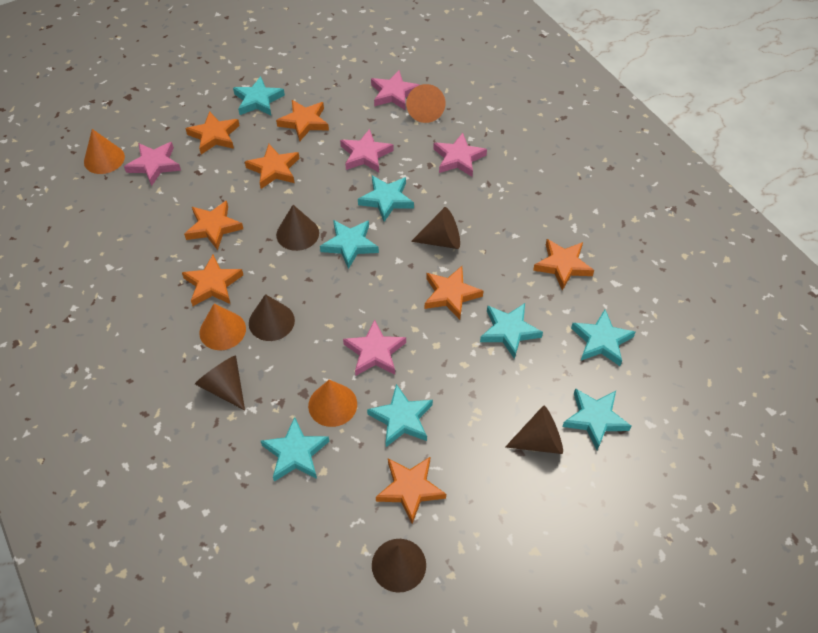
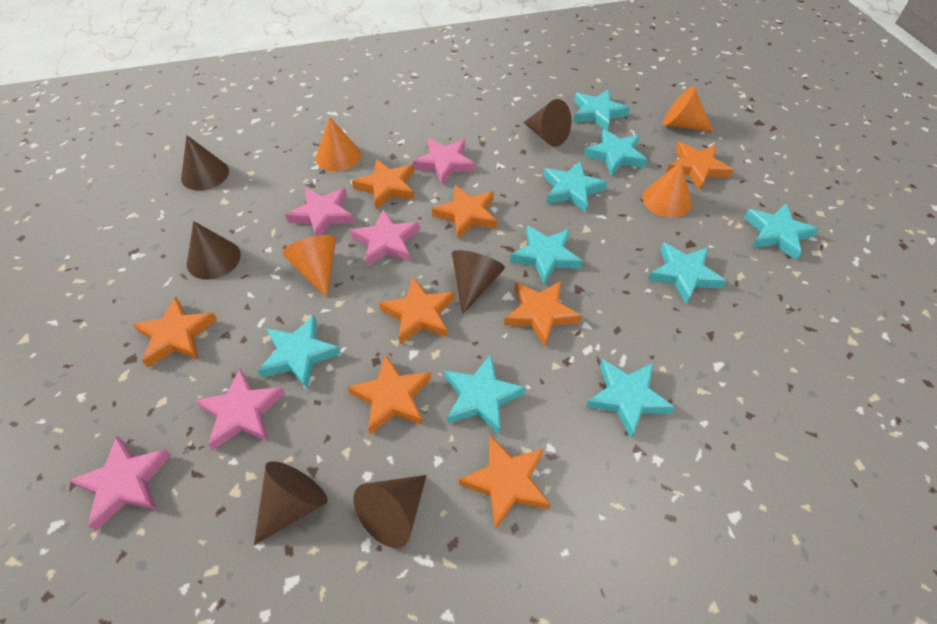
turquoise star: 8 -> 9

